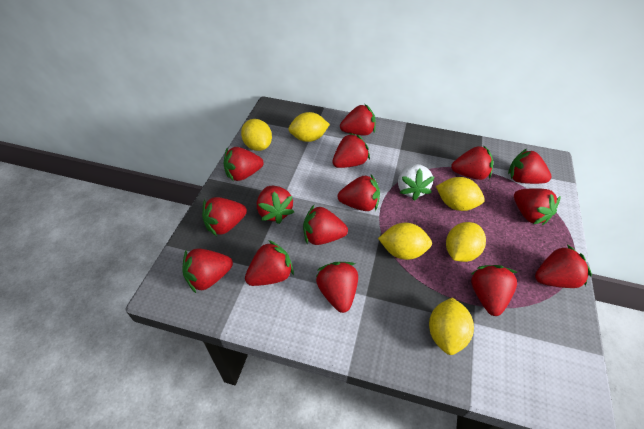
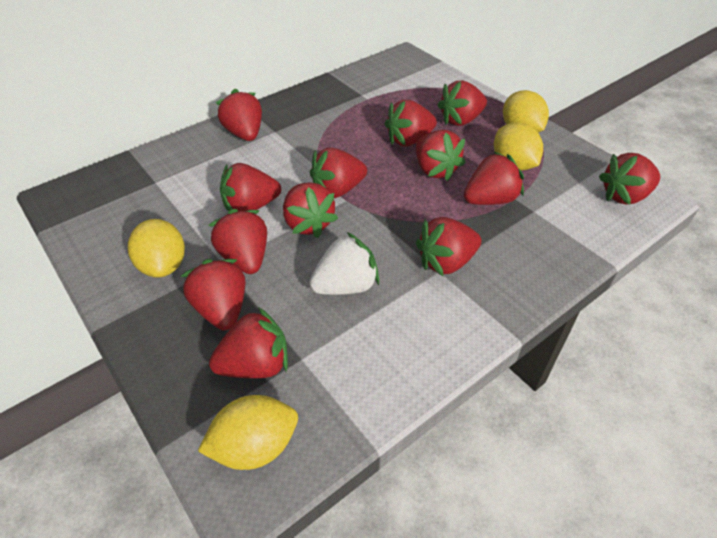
red strawberry: 15 -> 13
yellow lemon: 6 -> 4

